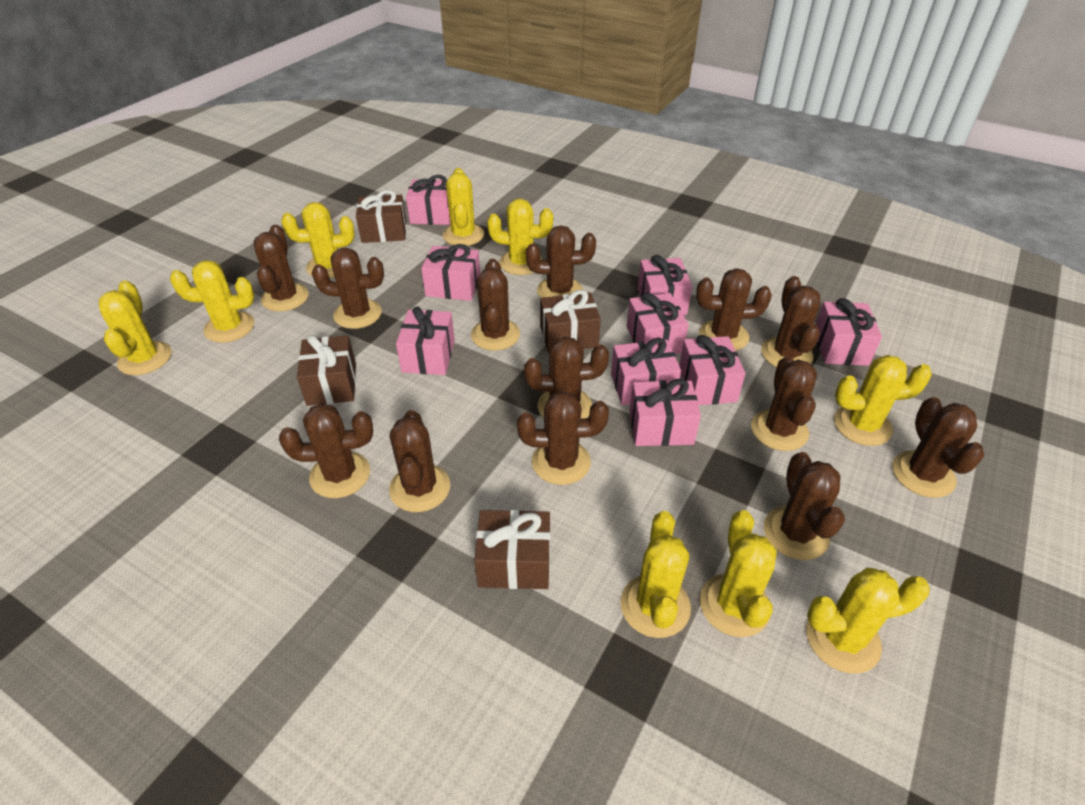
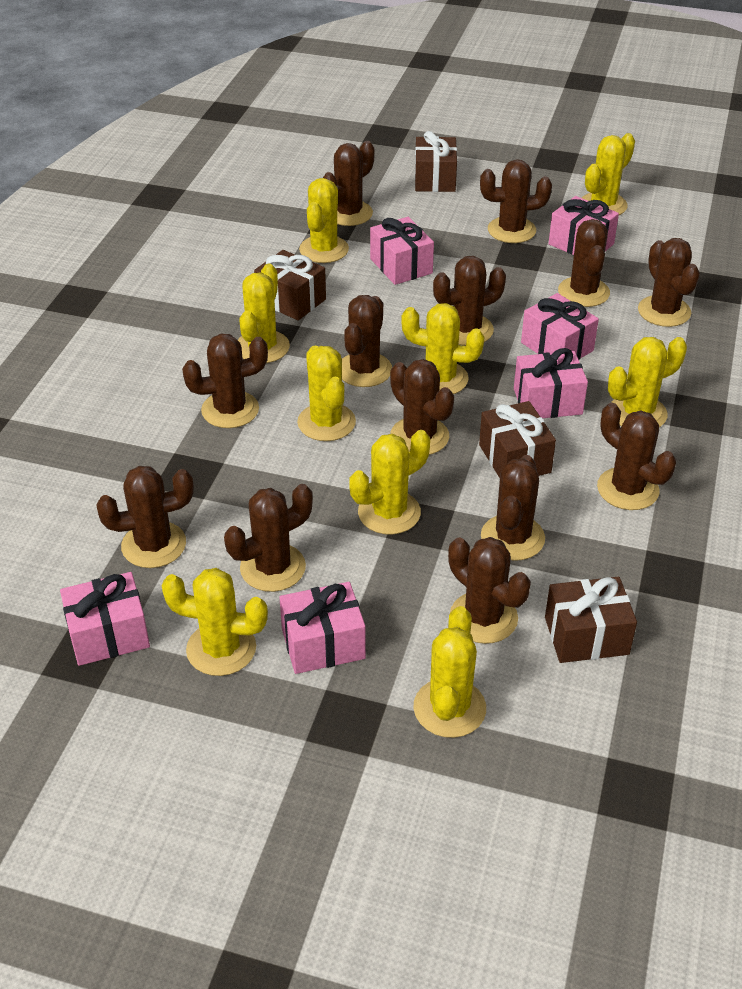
pink gift: 9 -> 6

